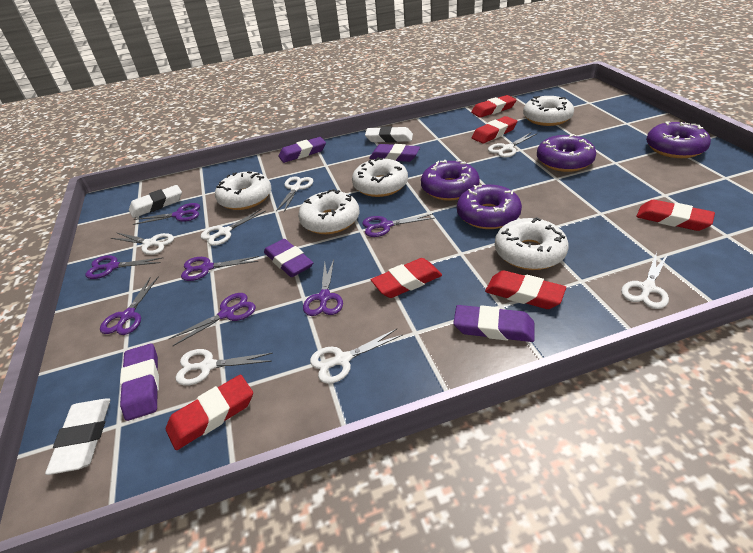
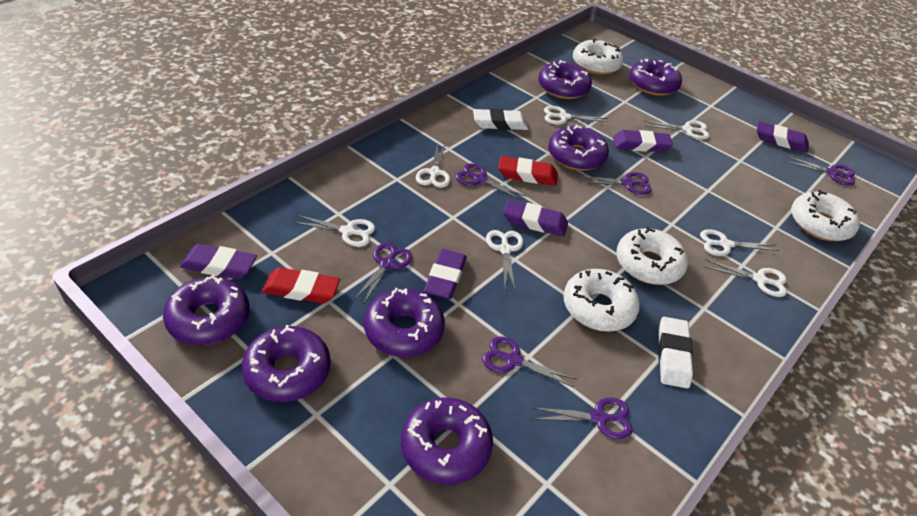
purple donut: 4 -> 7
purple scissors: 7 -> 6
red eraser: 6 -> 2
white donut: 5 -> 4
white eraser: 3 -> 2

